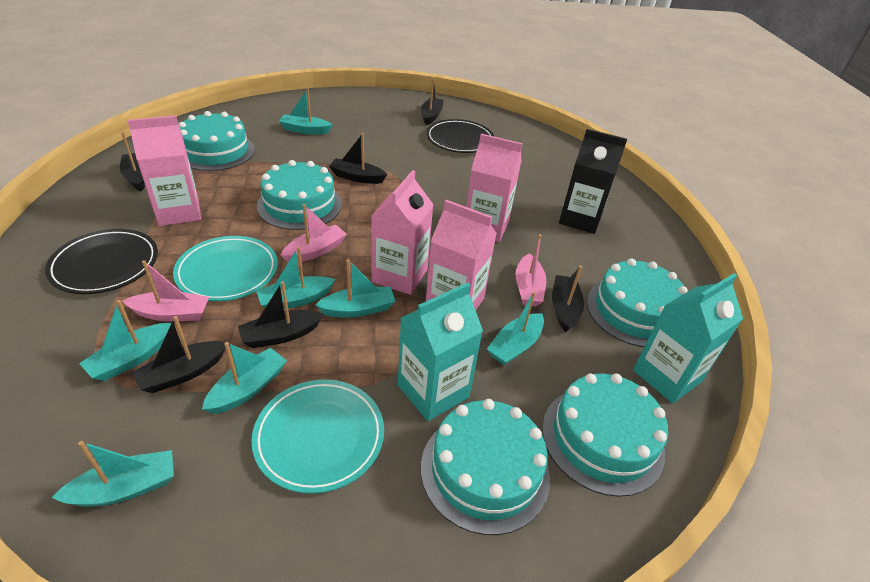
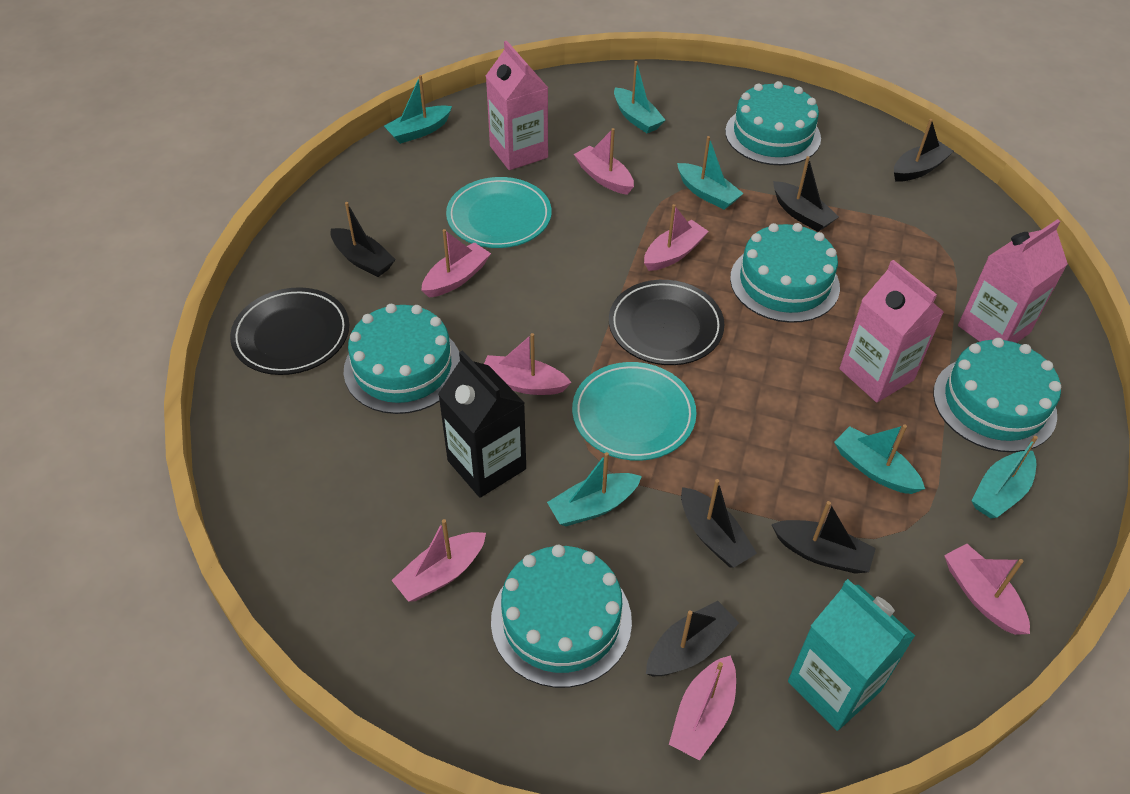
pink boat: 3 -> 7
pink carton: 4 -> 3
turquoise boat: 7 -> 6
turquoise carton: 2 -> 1

